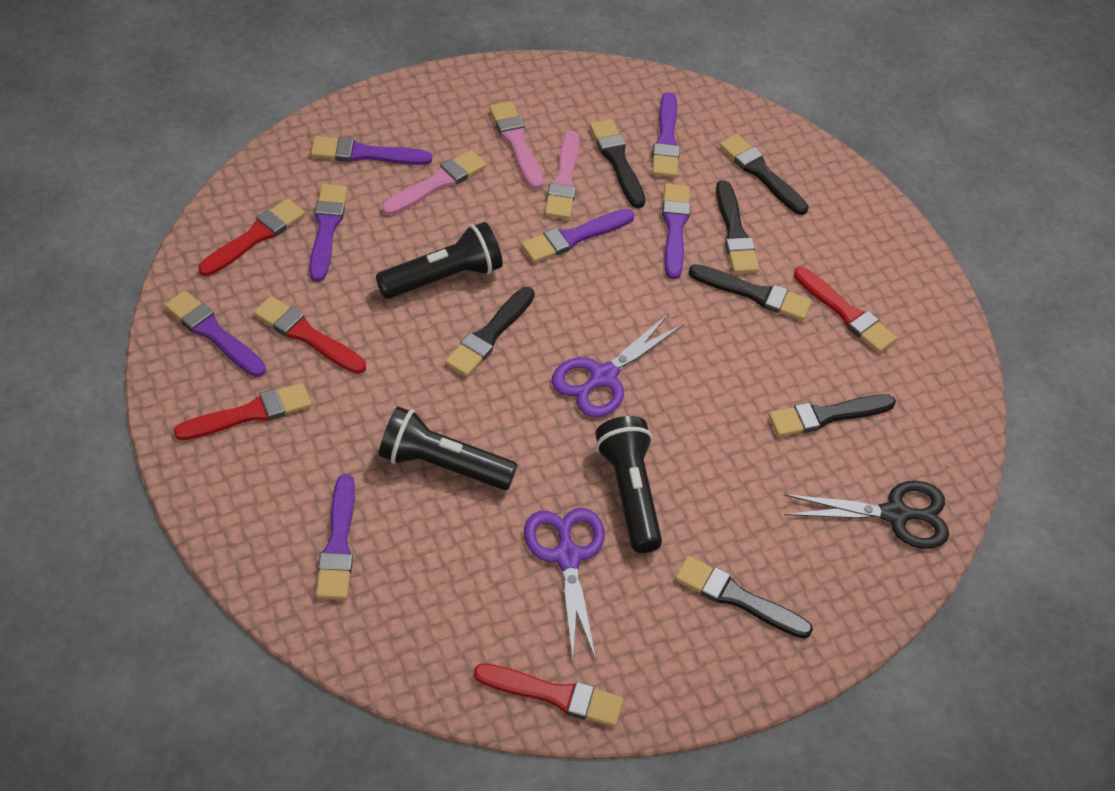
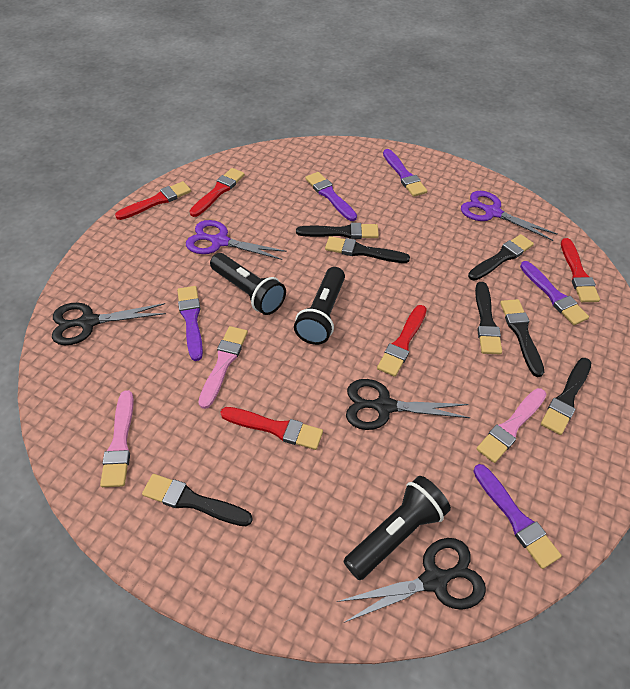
black scissors: 1 -> 3
purple brush: 7 -> 5

